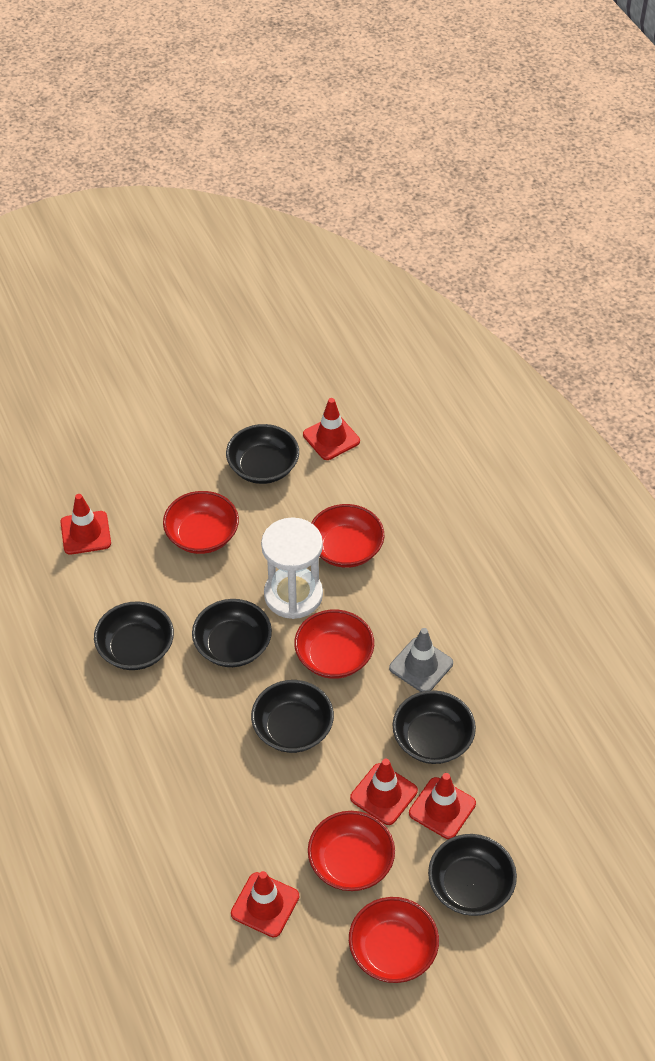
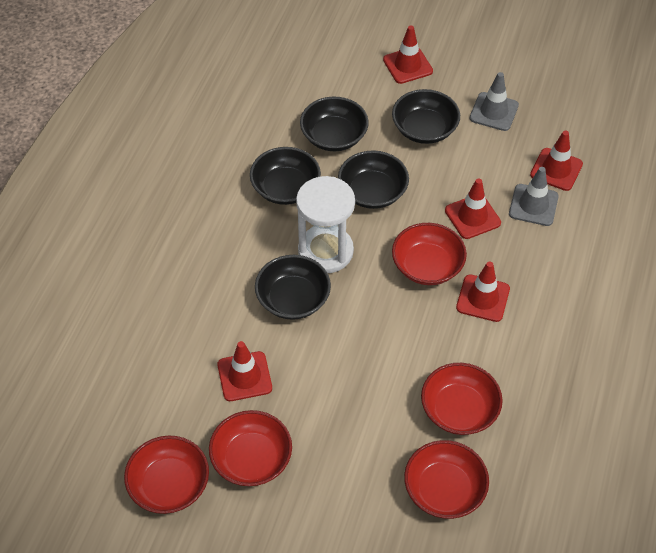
black bowl: 6 -> 5
grey traffic cone: 1 -> 2

